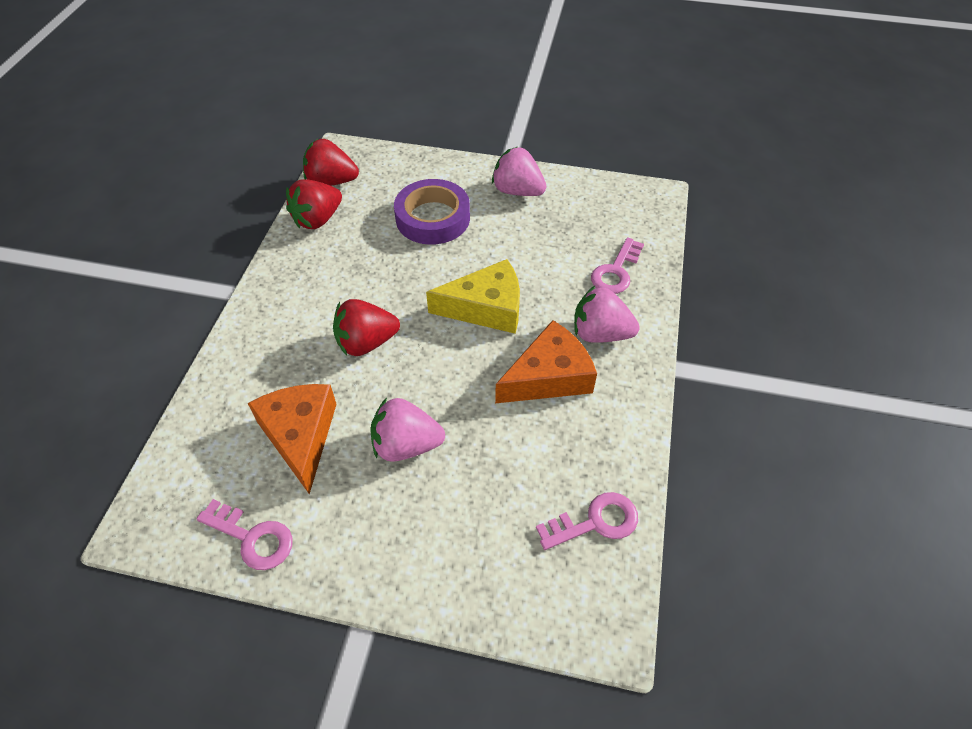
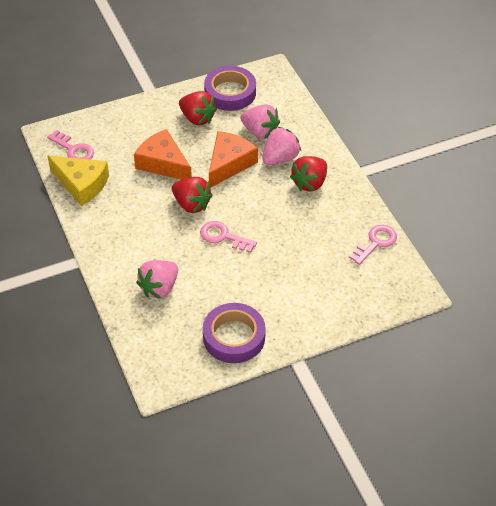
purple tape: 1 -> 2

